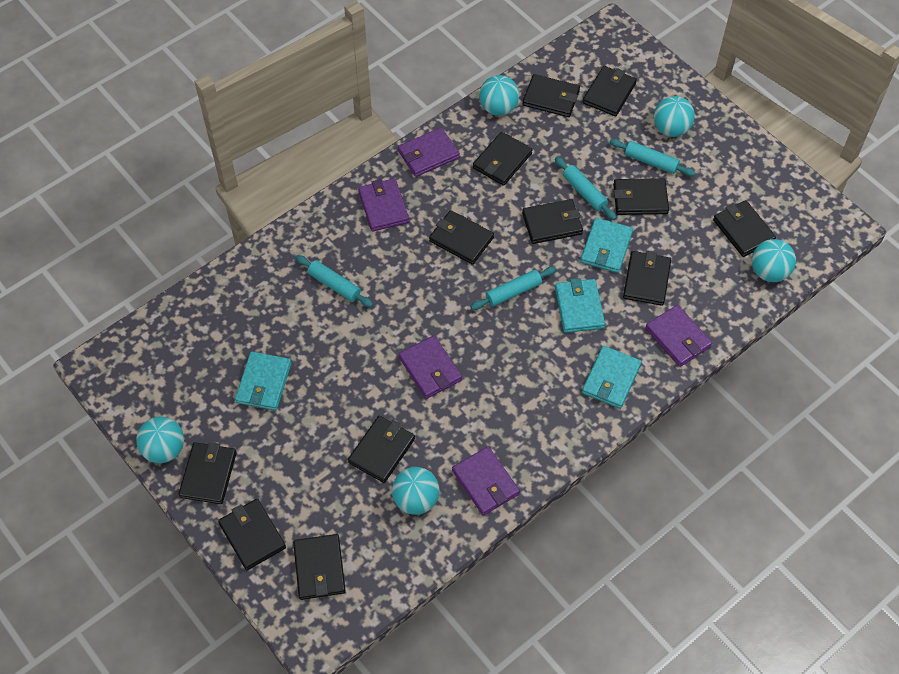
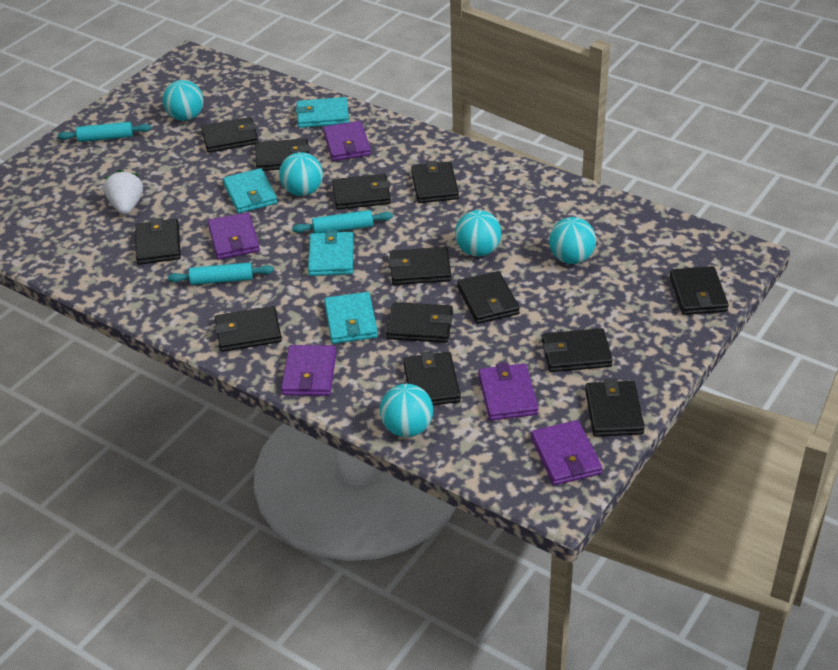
black wallet: 12 -> 13
turquoise rolling pin: 4 -> 3
white strawberry: 0 -> 1

